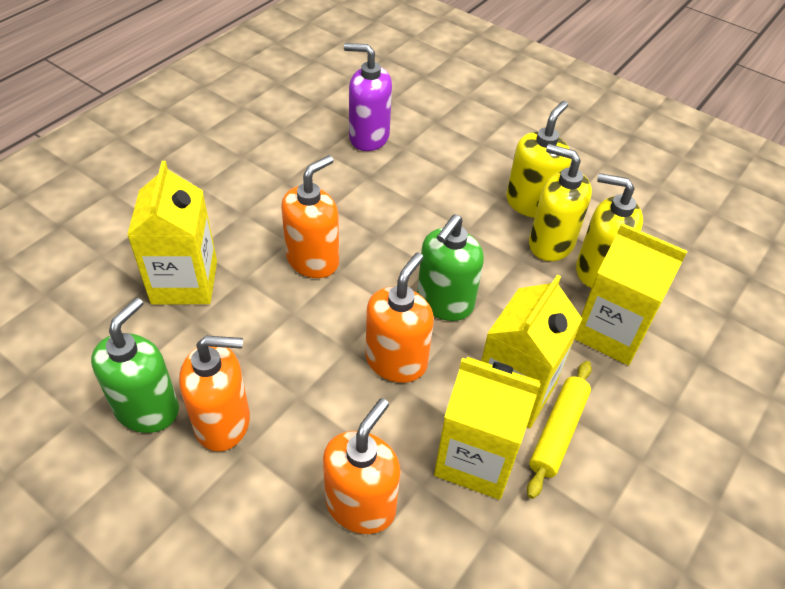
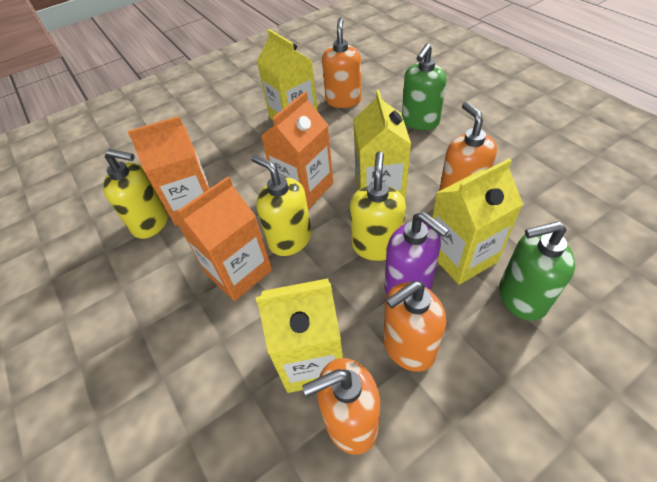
orange carton: 0 -> 3
yellow rolling pin: 1 -> 0

